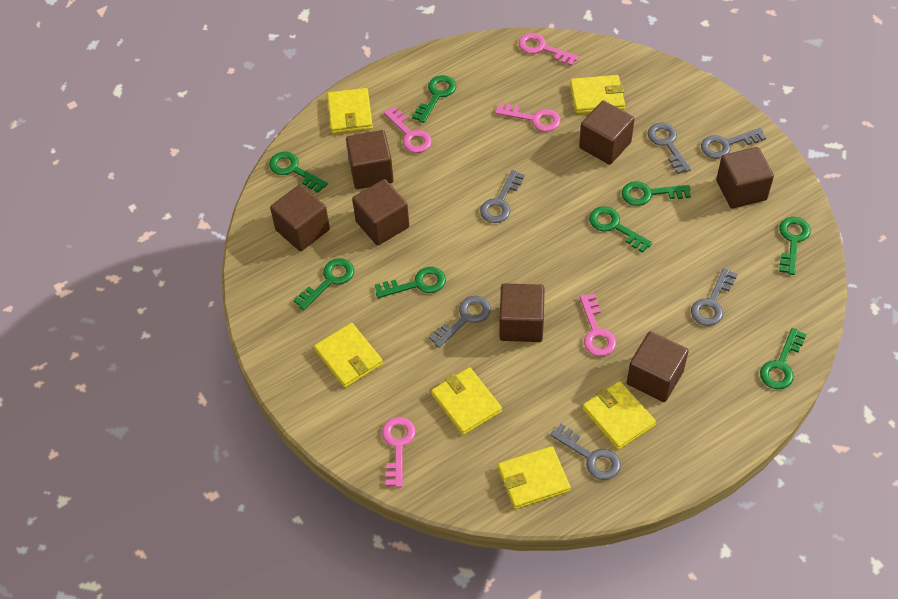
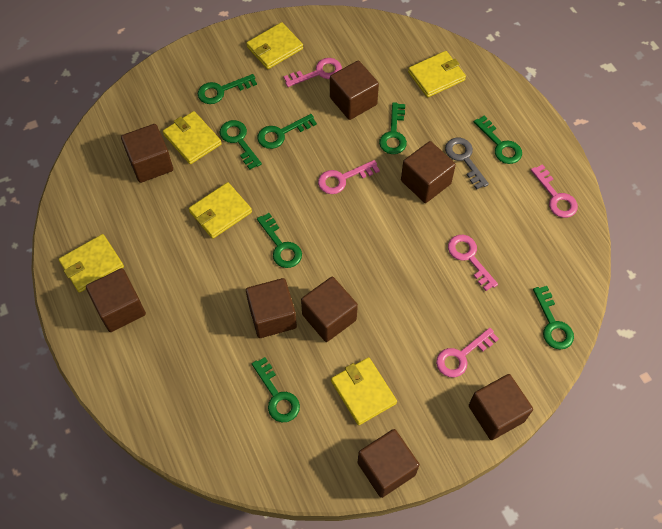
brown cube: 7 -> 8
grey key: 6 -> 1

